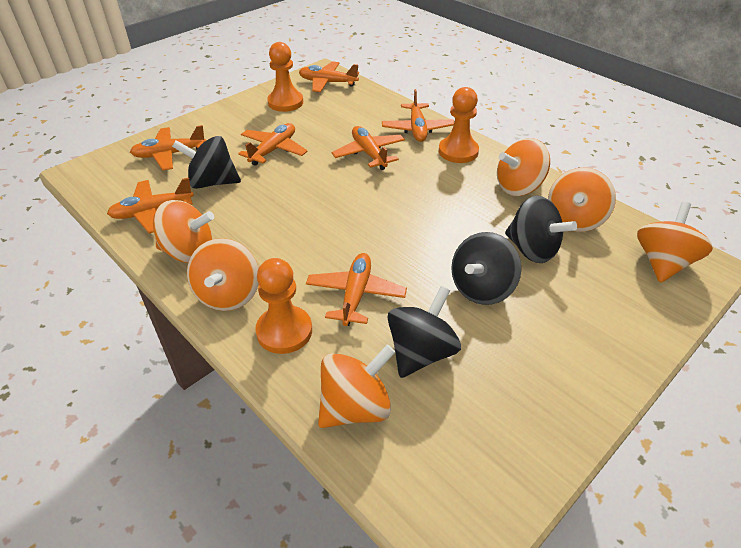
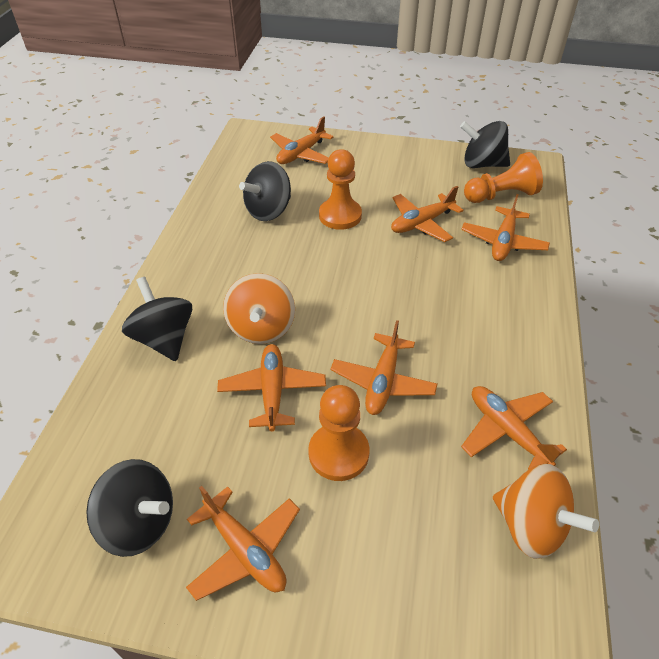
orange spinning top: 6 -> 2

